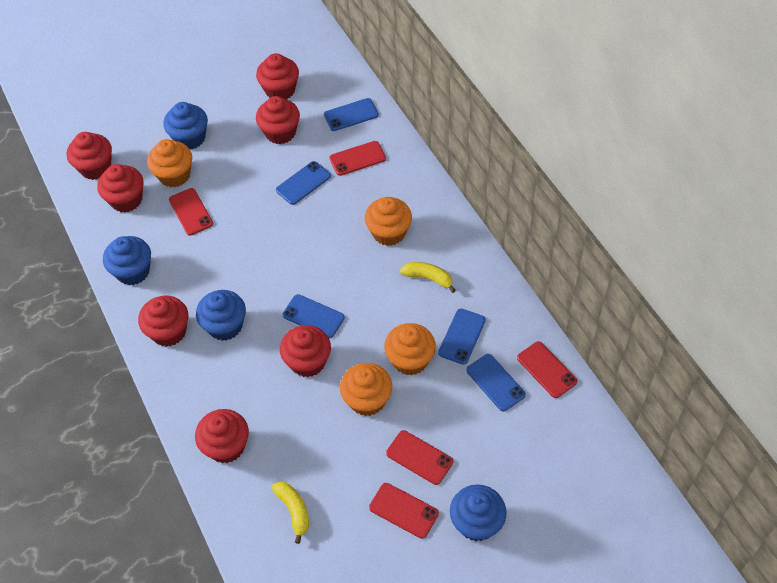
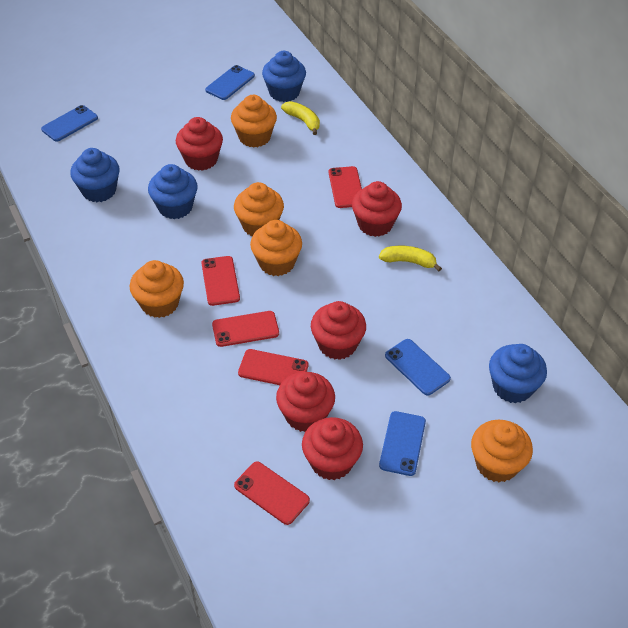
blue phone: 5 -> 4
orange cupcake: 4 -> 5
red cupcake: 7 -> 5

